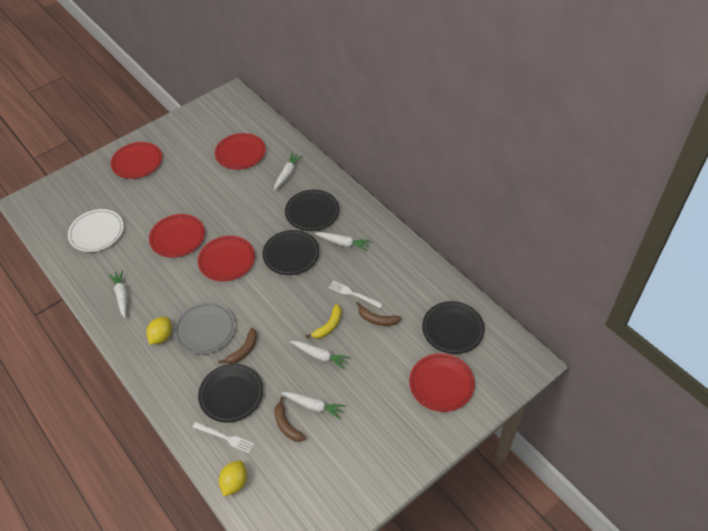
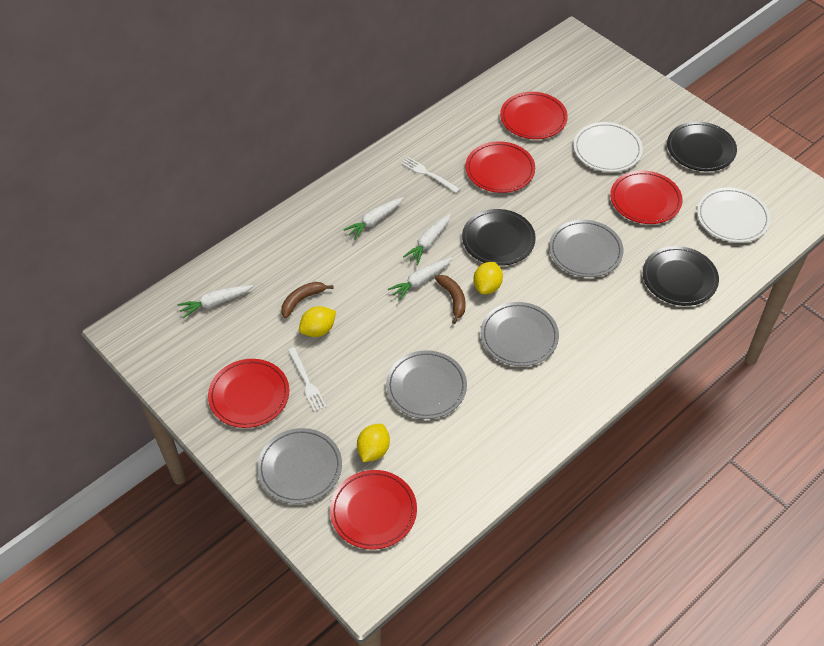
black plate: 4 -> 3
brown banana: 3 -> 2
grey plate: 1 -> 4
white carrot: 5 -> 4
white plate: 1 -> 2
yellow banana: 1 -> 0
yellow lemon: 2 -> 3

